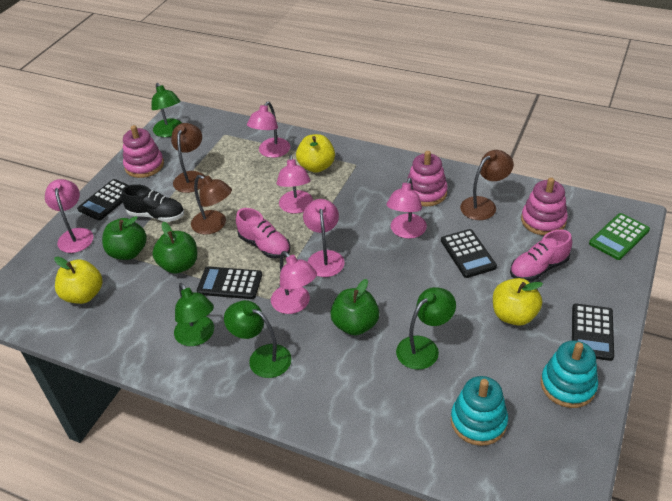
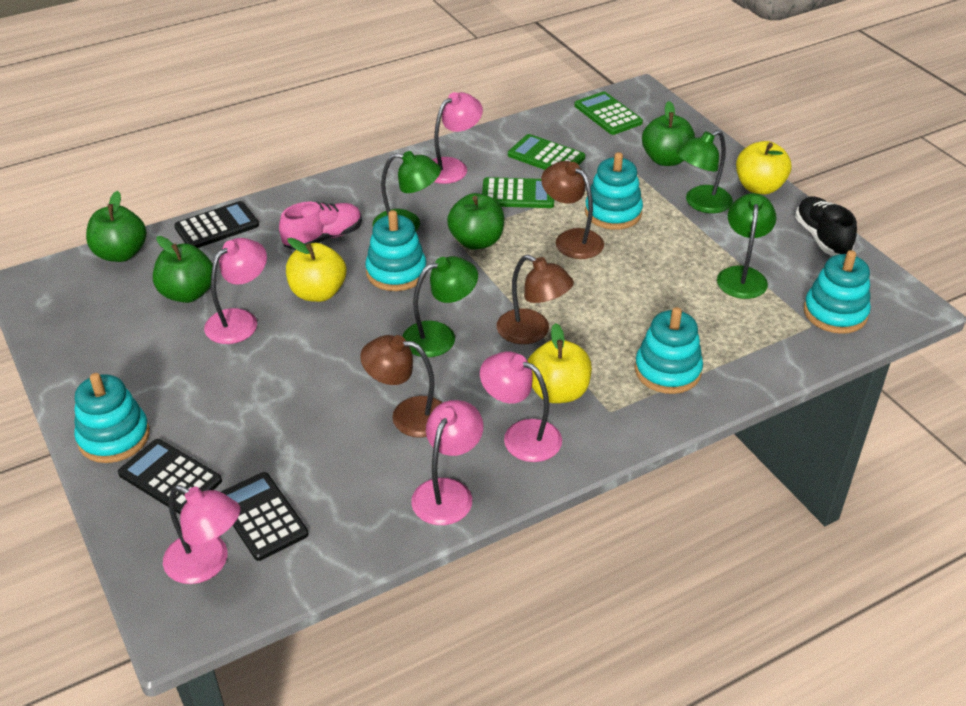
black calculator: 4 -> 3
green apple: 3 -> 4
green calculator: 1 -> 3
pink lamp: 6 -> 5
pink shoe: 2 -> 1
pink stacking toy: 3 -> 0
turquoise stacking toy: 2 -> 5

